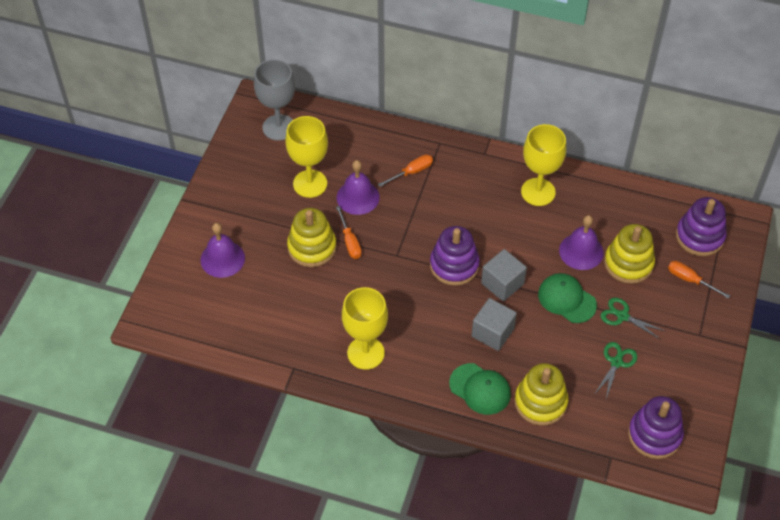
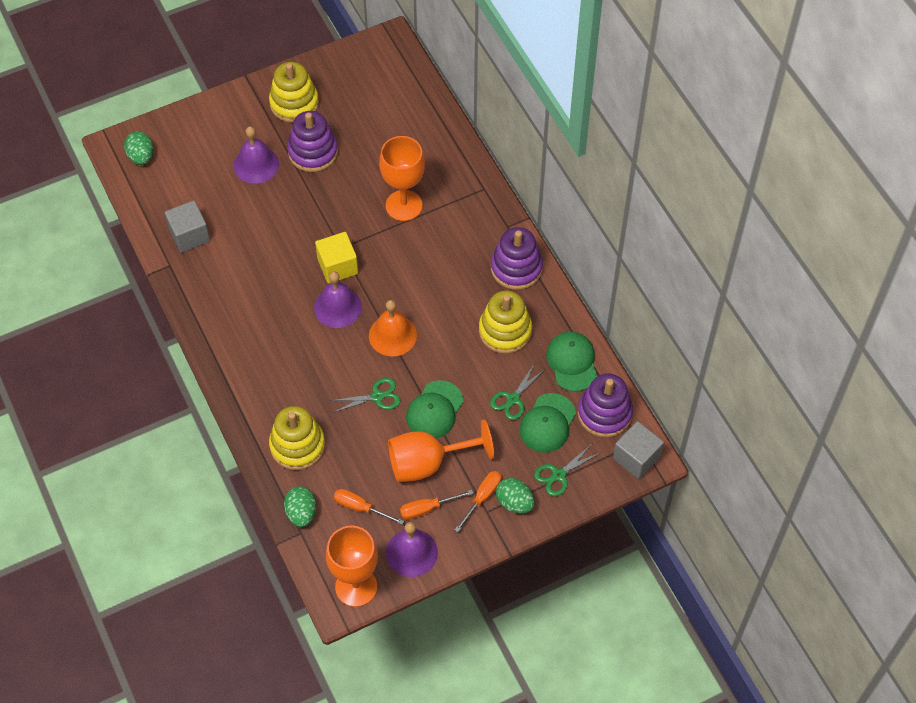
green cap: 2 -> 3
green egg: 0 -> 3
green scissors: 2 -> 3
grey goblet: 1 -> 0
orange bell: 0 -> 1
orange goblet: 0 -> 3
yellow cube: 0 -> 1
yellow goblet: 3 -> 0

